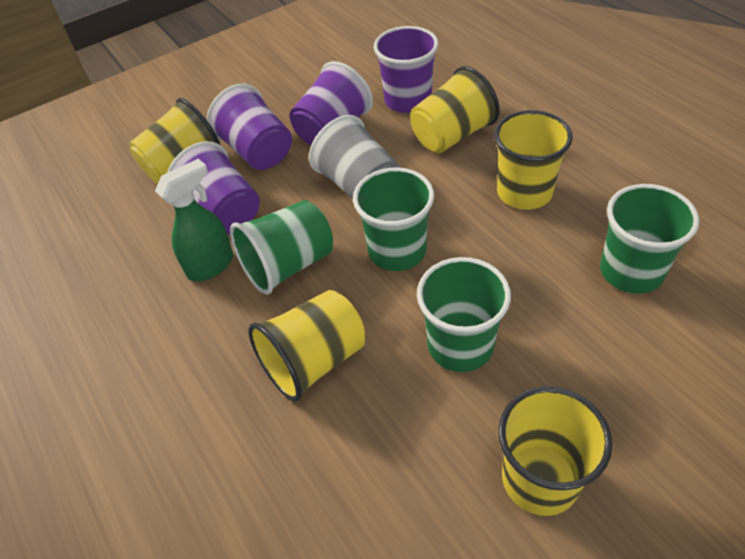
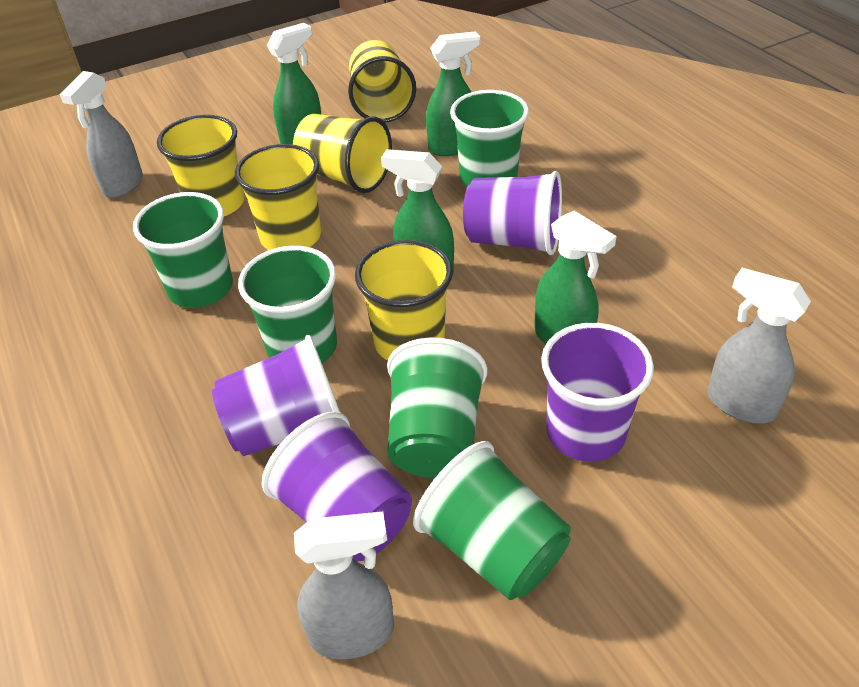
green cup: 4 -> 5
green spray bottle: 1 -> 4
grey cup: 1 -> 0
grey spray bottle: 0 -> 3

